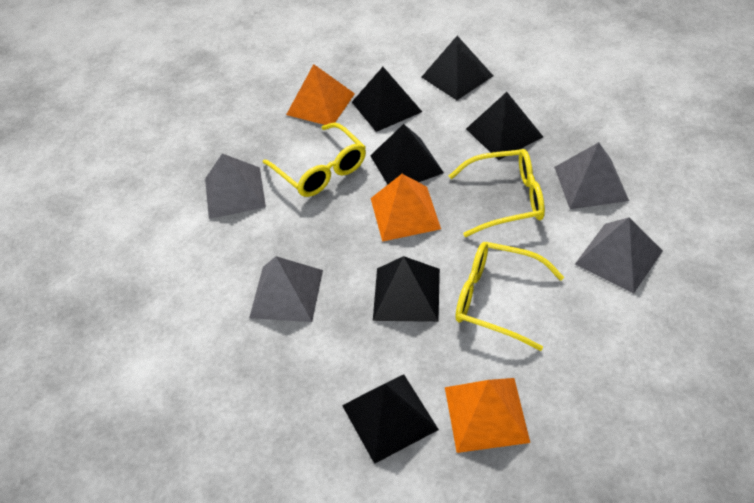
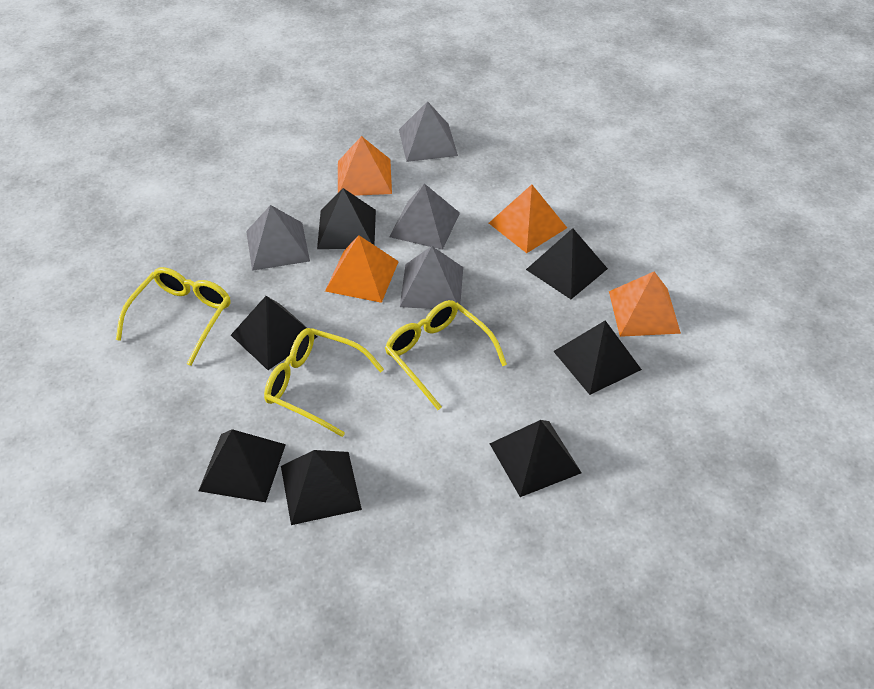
black pyramid: 6 -> 7
orange pyramid: 3 -> 4

